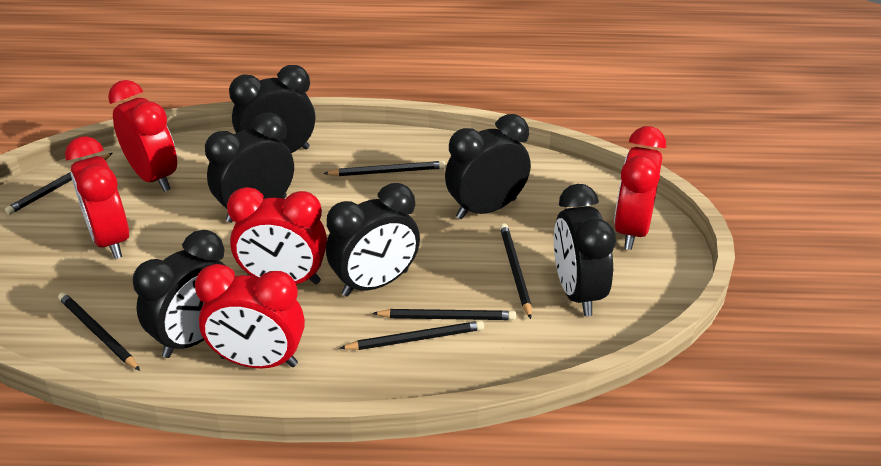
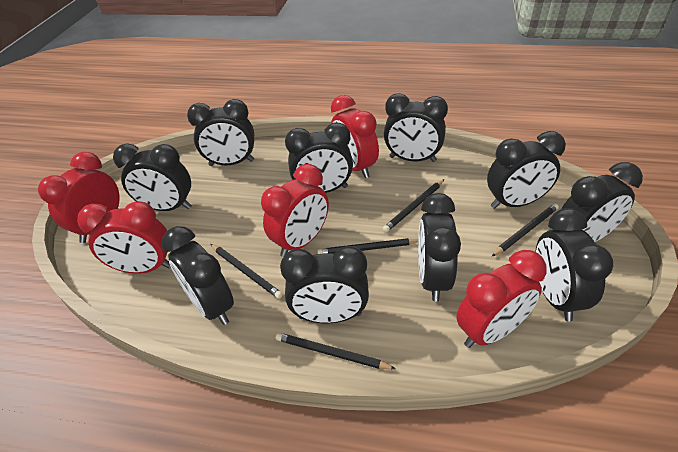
black clock: 6 -> 10
black pencil: 6 -> 5

